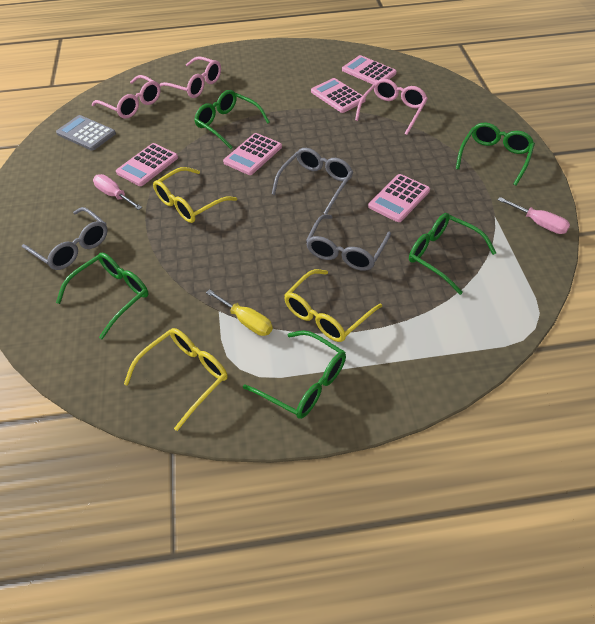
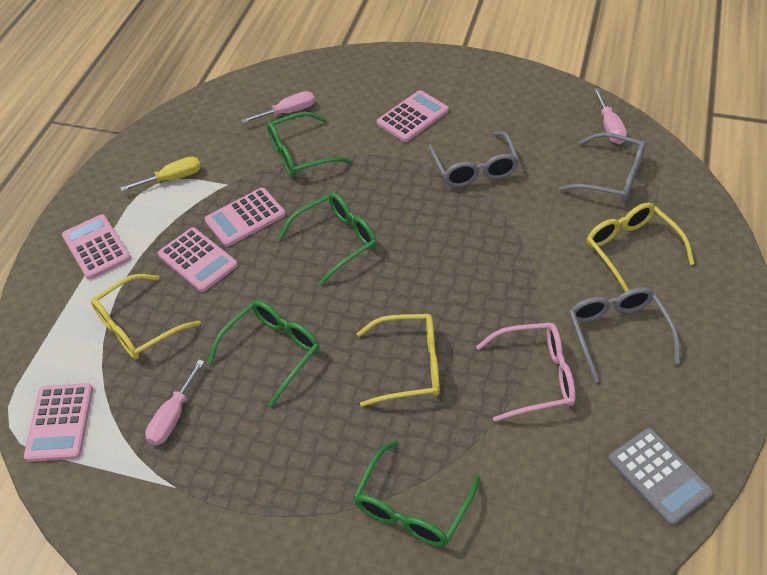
green glasses: 5 -> 4
pink glasses: 3 -> 1
pink screwdriver: 2 -> 3

